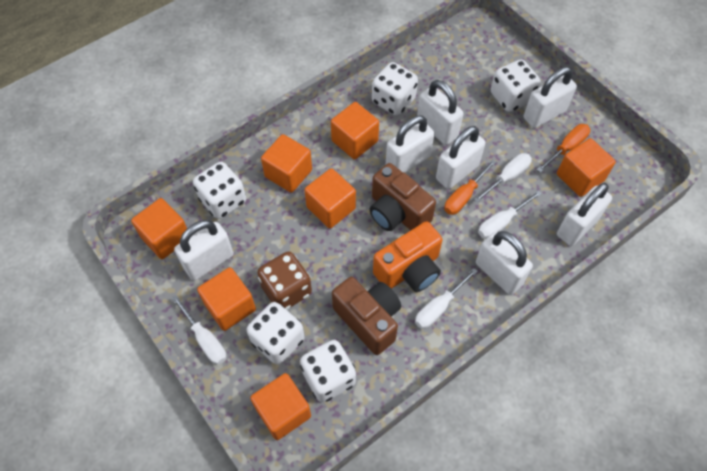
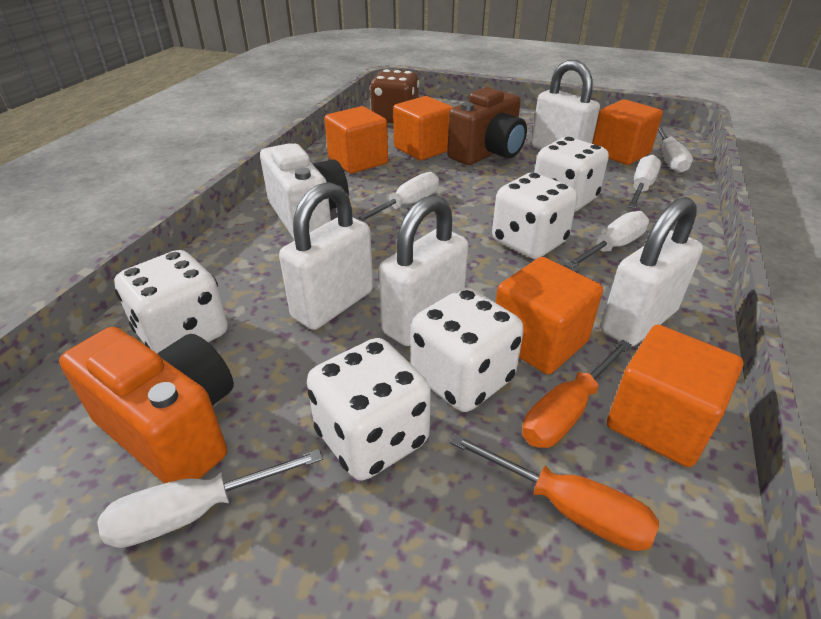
brown camera: 2 -> 1
orange cube: 7 -> 5
white camera: 0 -> 1
white padlock: 7 -> 4
white screwdriver: 4 -> 5

